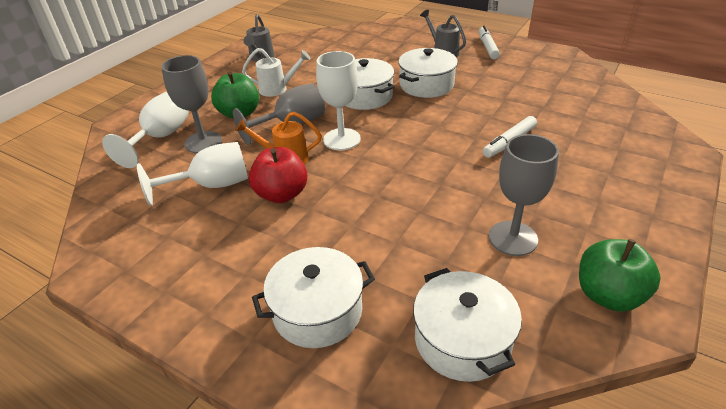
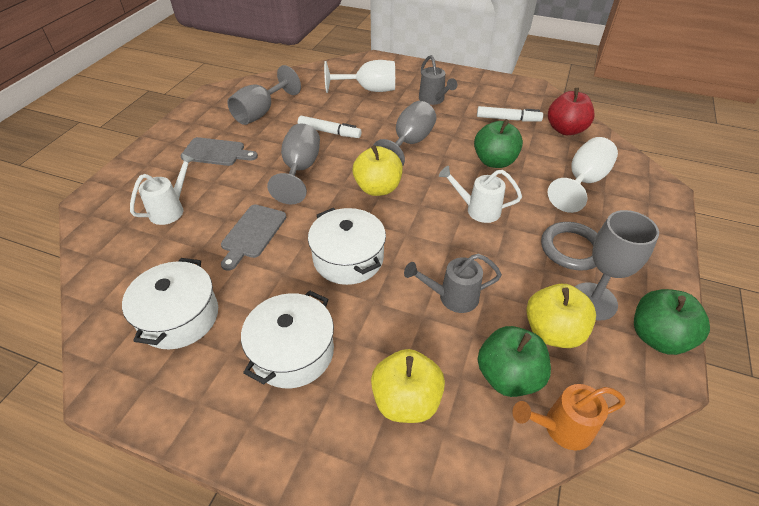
green apple: 2 -> 3
grey cutting board: 0 -> 2
grey goblet: 3 -> 4
grey ring: 0 -> 1
white goblet: 3 -> 2
white pot: 4 -> 3
white watering can: 1 -> 2
yellow apple: 0 -> 3

